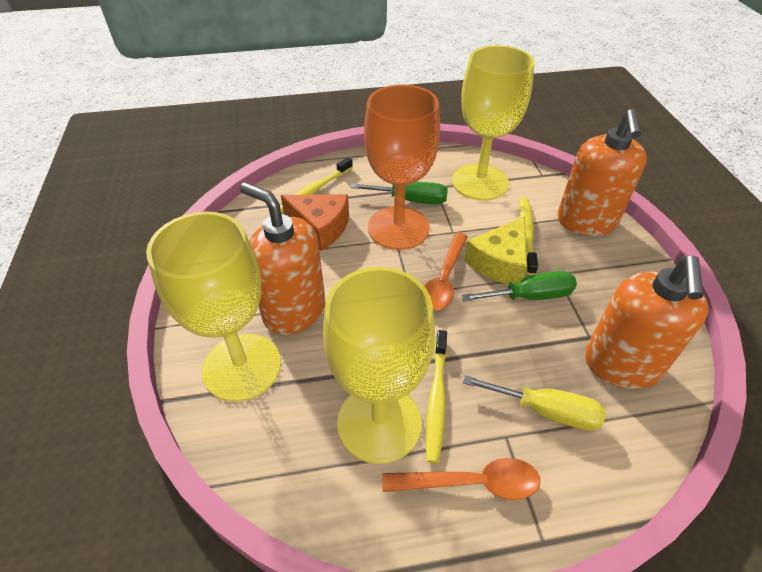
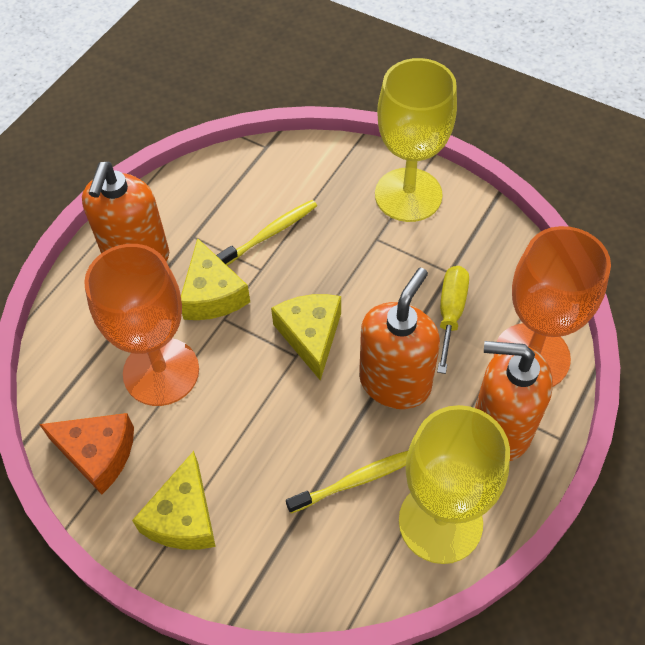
green screwdriver: 2 -> 0
orange goblet: 1 -> 2
orange spoon: 2 -> 0
yellow cheese: 1 -> 3
yellow goblet: 3 -> 2
yellow toothbrush: 3 -> 2

